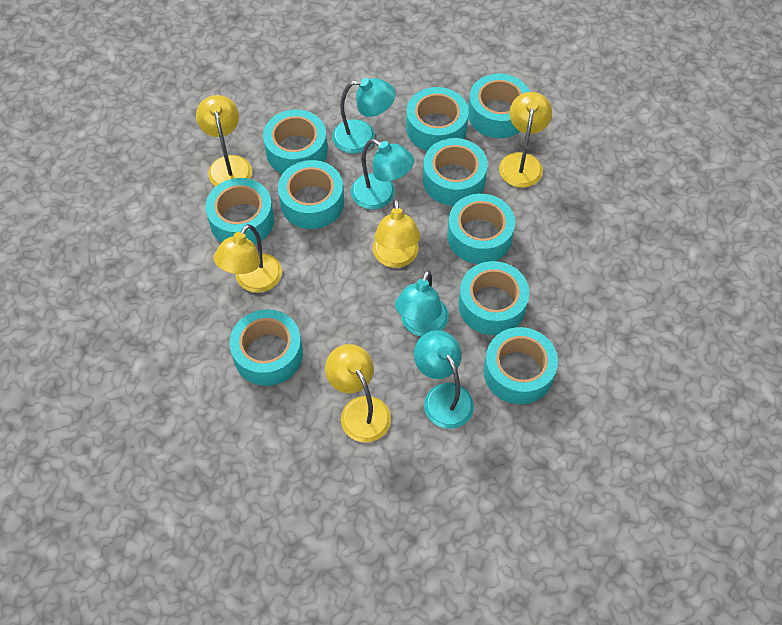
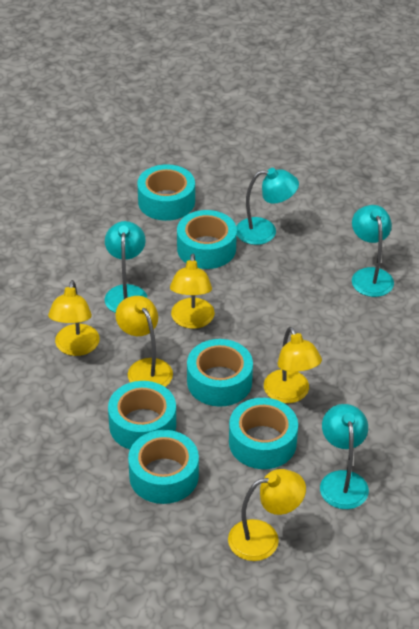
turquoise tape: 10 -> 6

